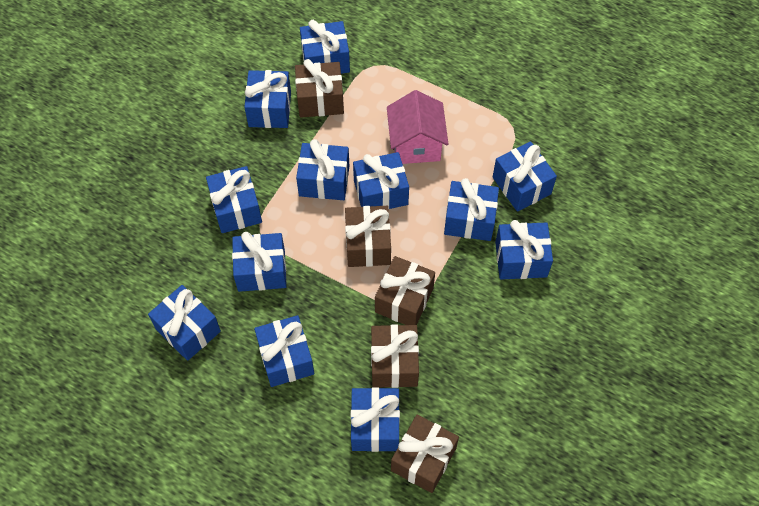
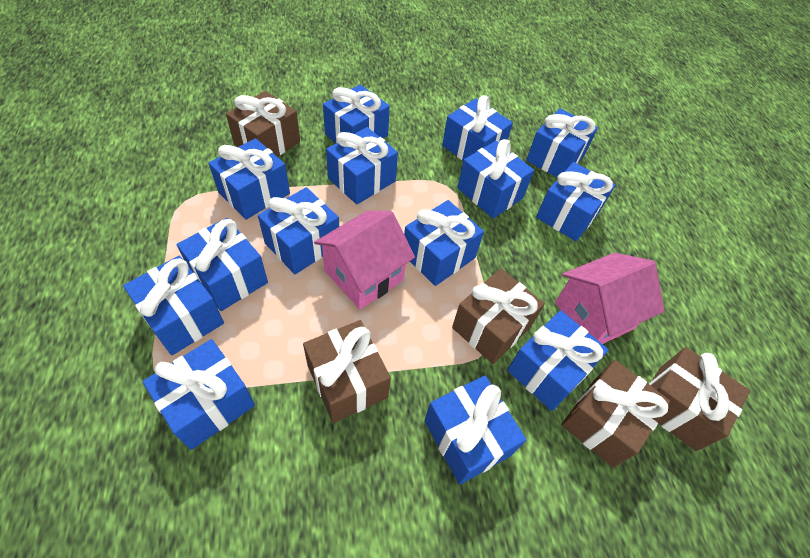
blue gift: 12 -> 14
pink house: 1 -> 2

